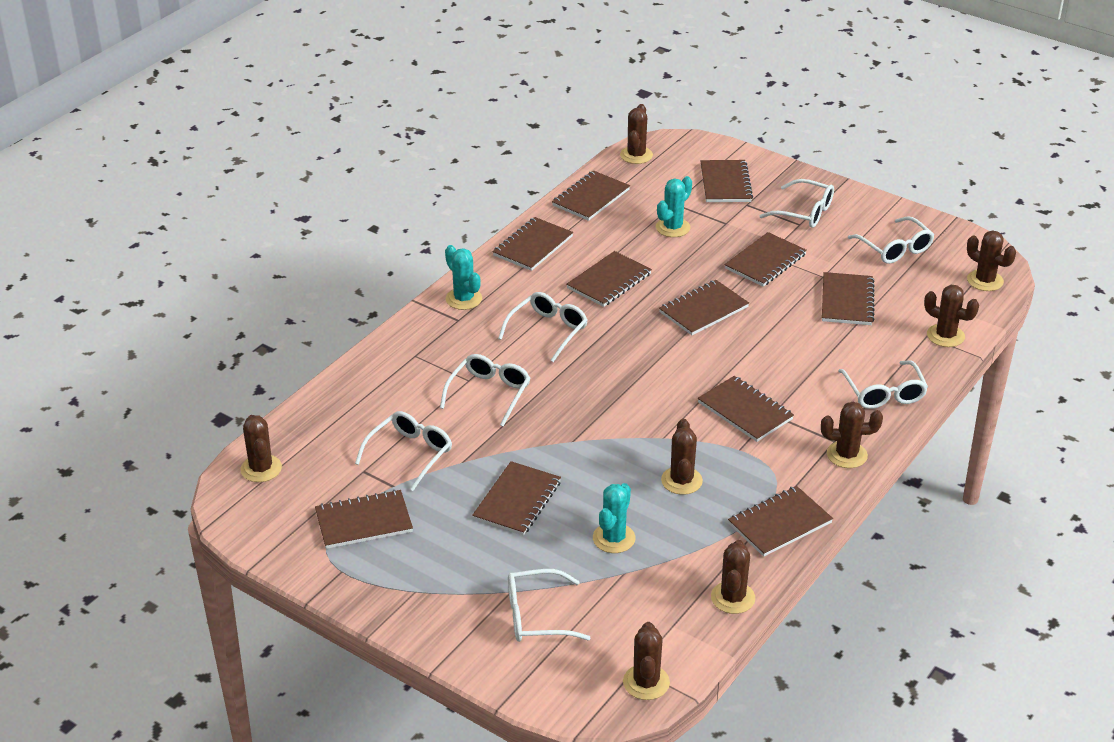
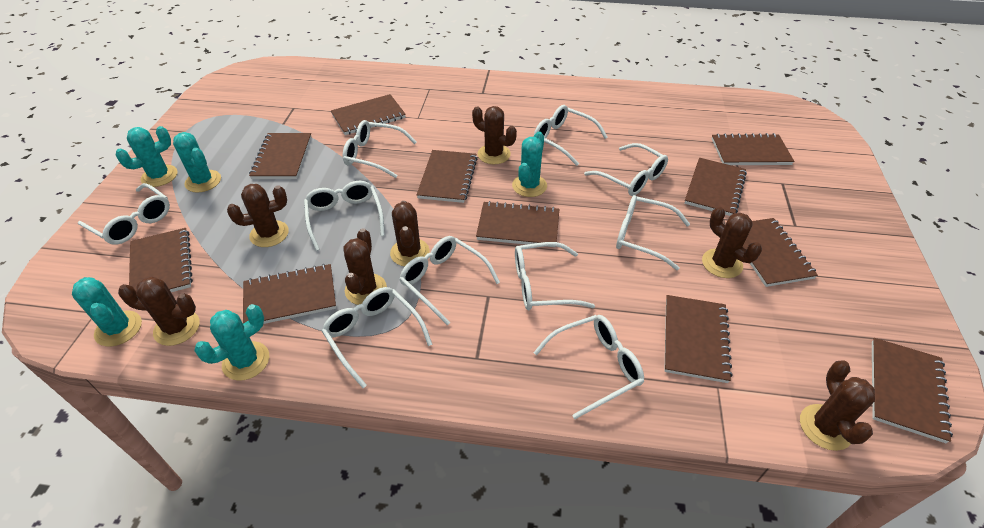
brown cactus: 8 -> 7
turquoise cactus: 3 -> 5
white glasses: 7 -> 10

